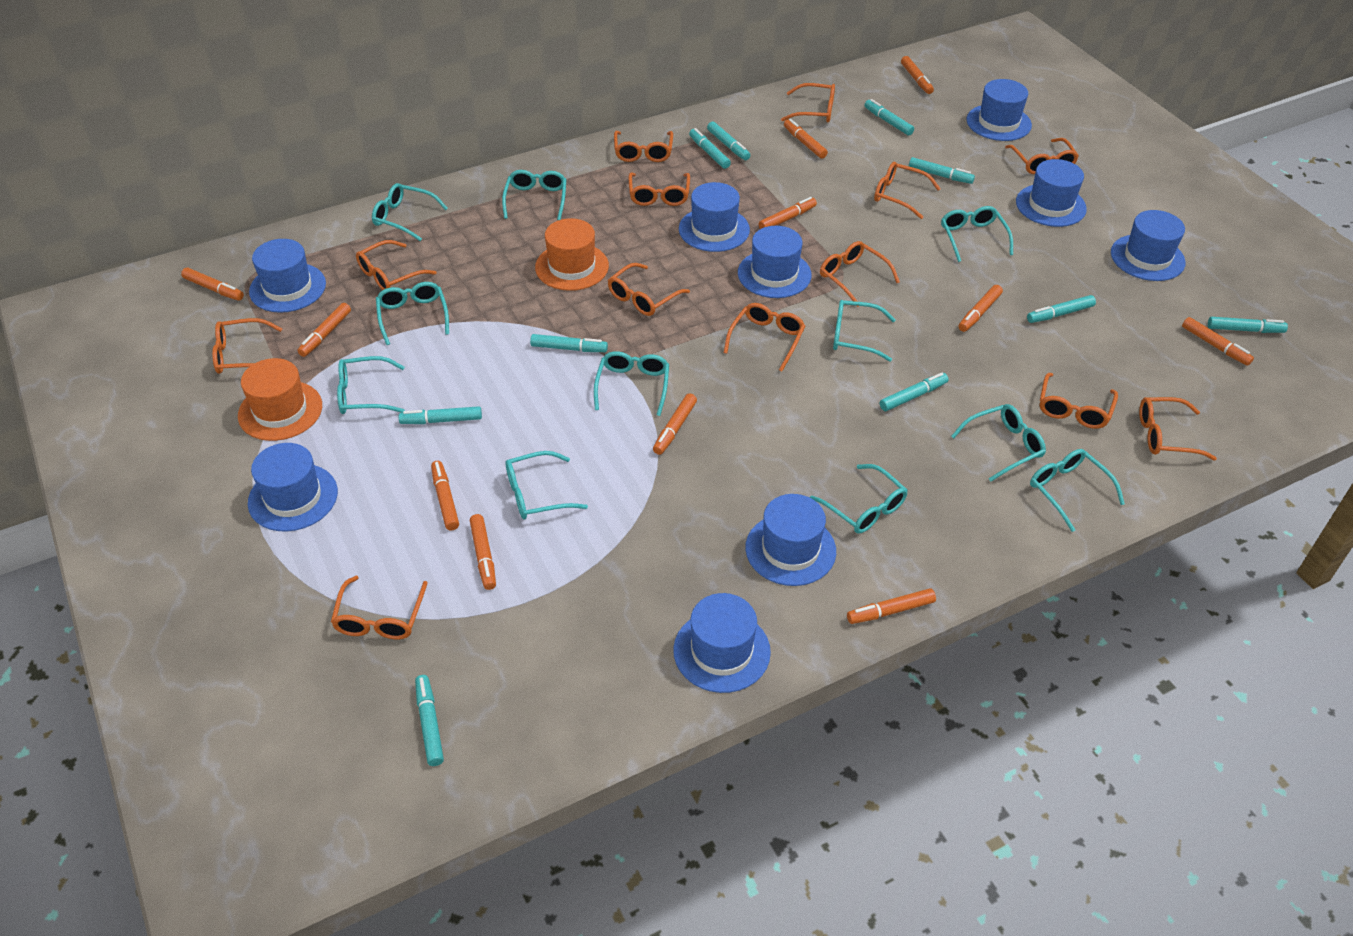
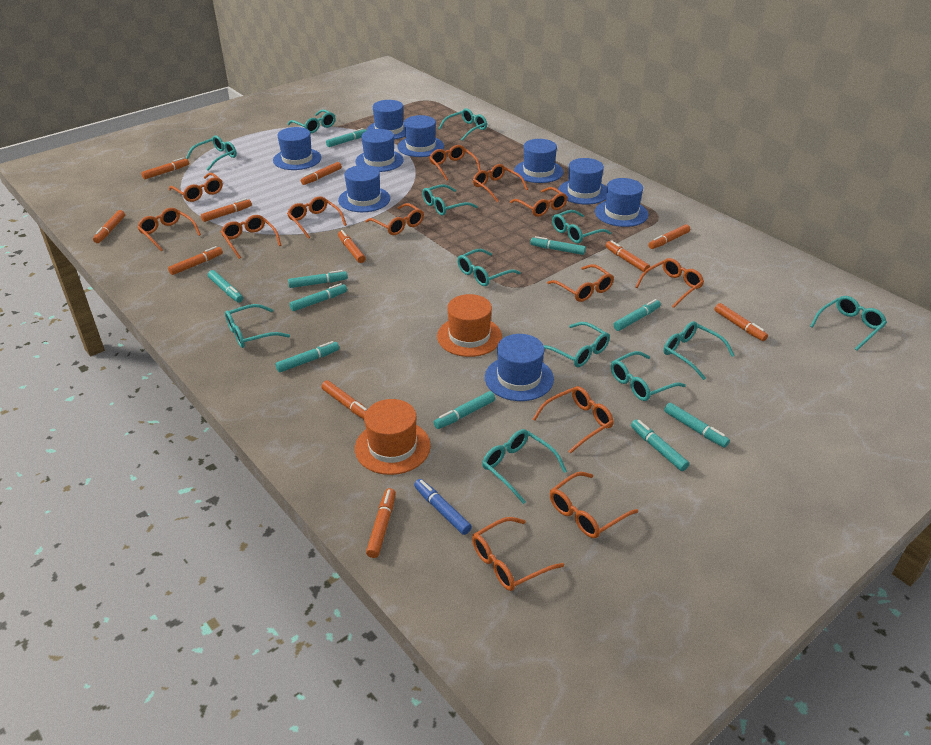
blue marker: 0 -> 1
turquoise glasses: 11 -> 12

